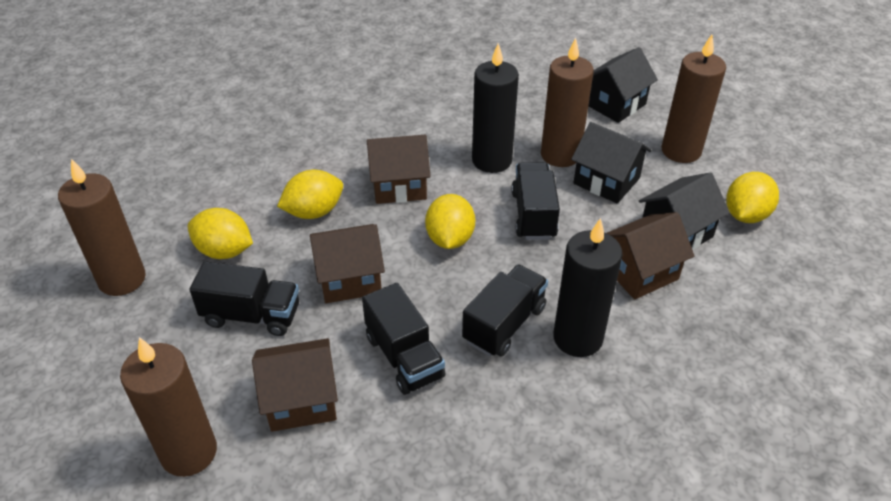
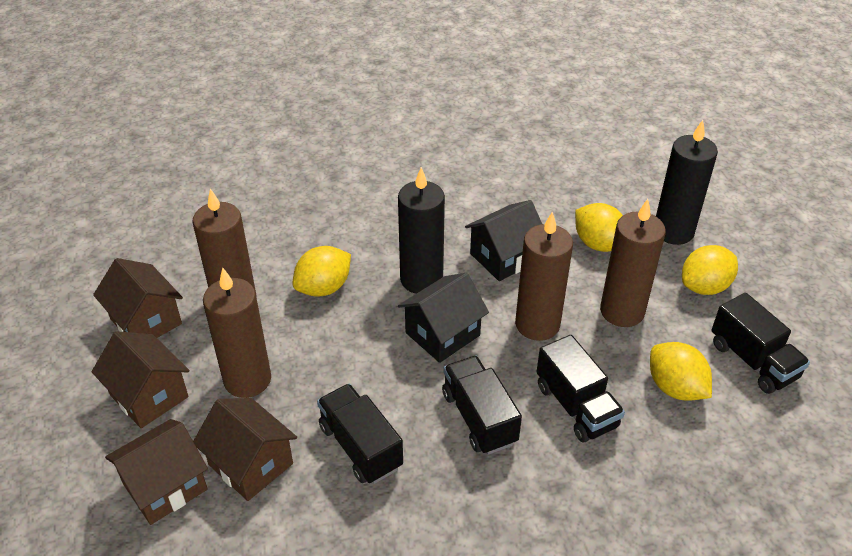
black house: 3 -> 2

